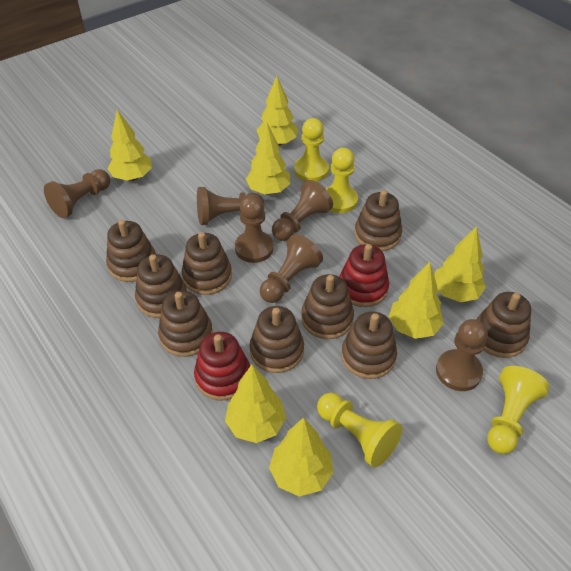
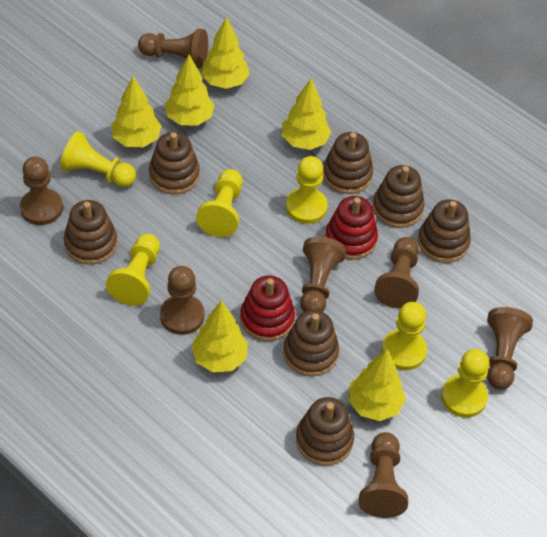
brown pawn: 6 -> 7
brown stacking toy: 9 -> 7
yellow pawn: 4 -> 6
yellow tree: 7 -> 6

